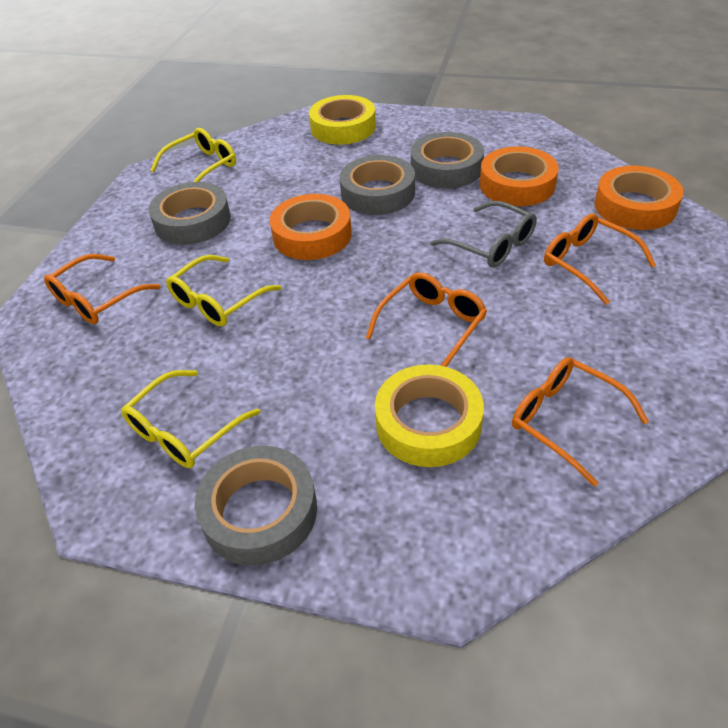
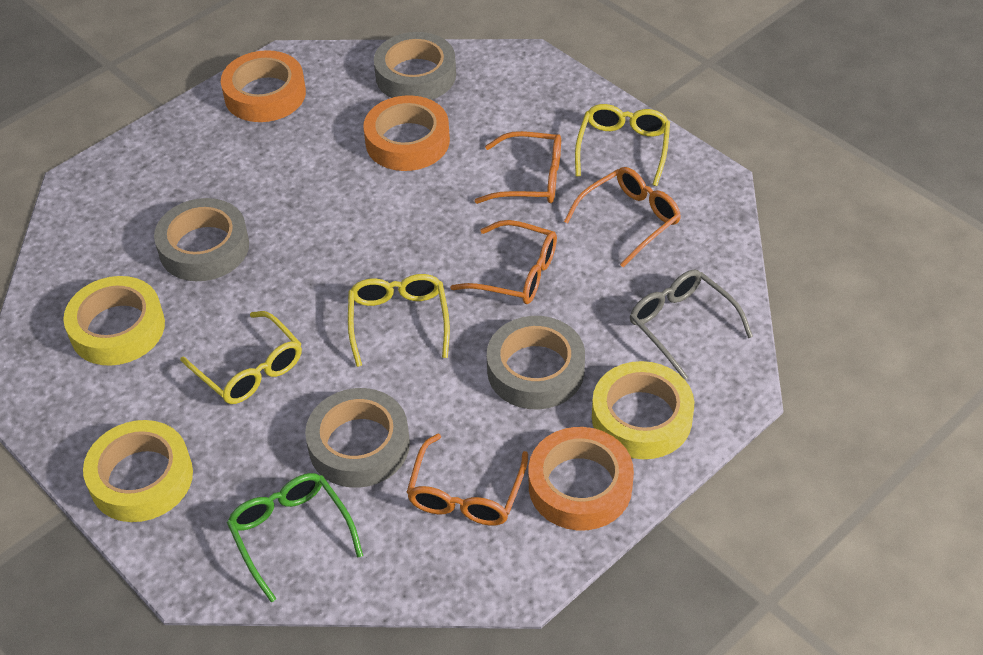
green glasses: 0 -> 1
yellow tape: 2 -> 3

